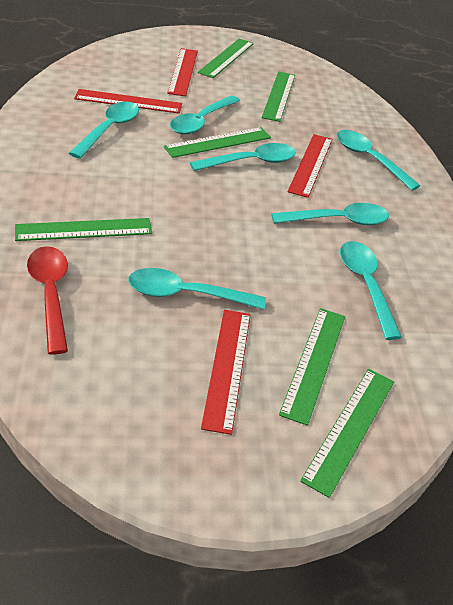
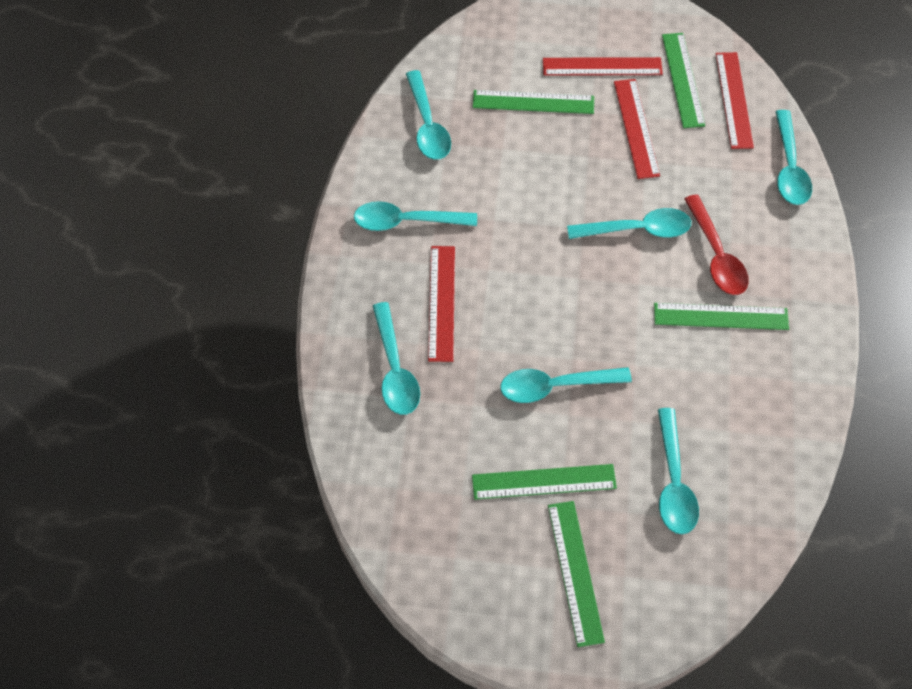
green ruler: 6 -> 5

